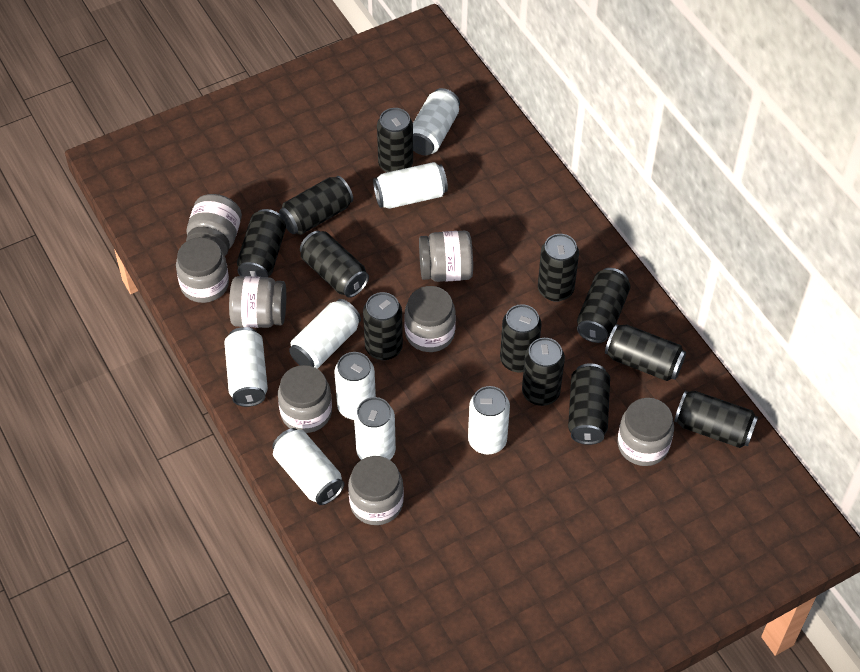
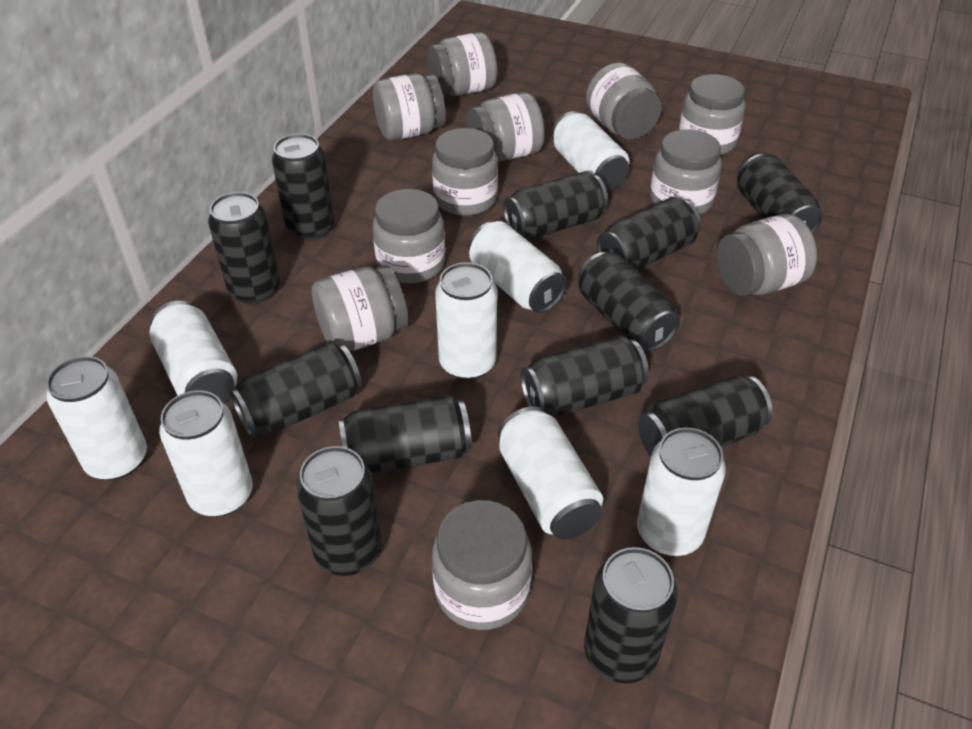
grey jar: 8 -> 11

